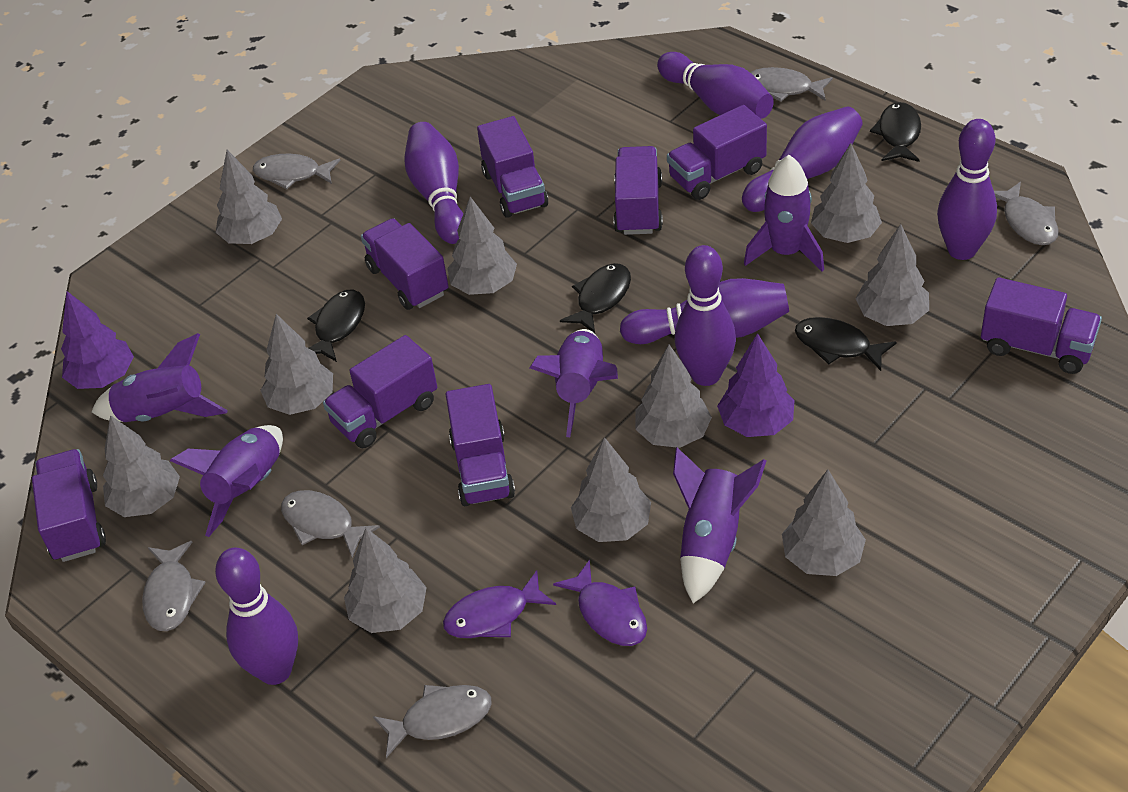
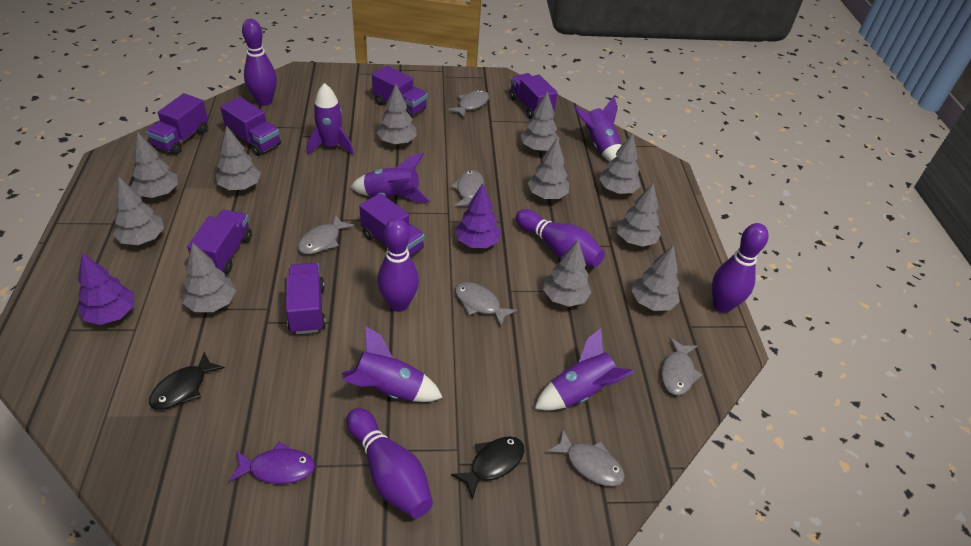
black fish: 4 -> 2
grey tree: 10 -> 11
purple bowling pin: 7 -> 5
purple fish: 2 -> 1
purple truck: 8 -> 7

